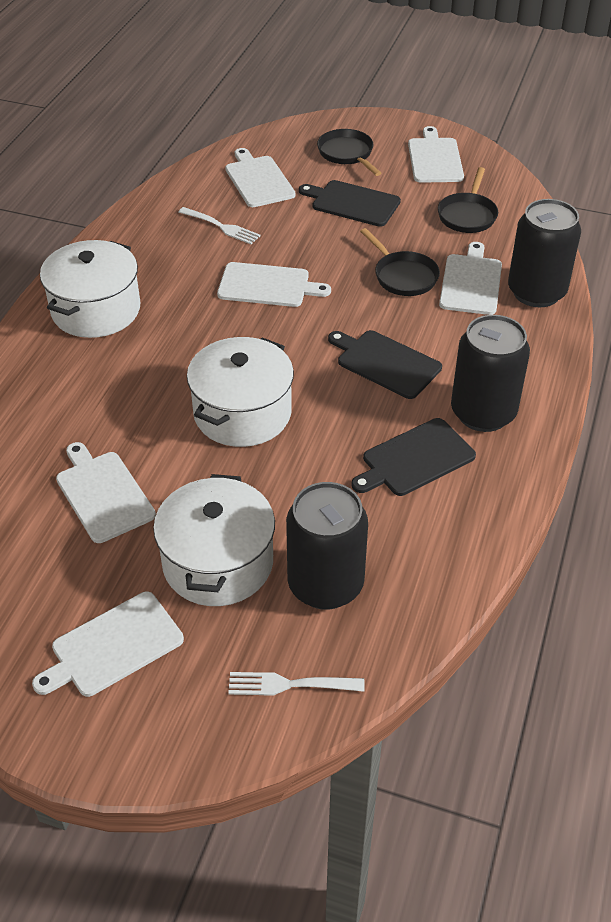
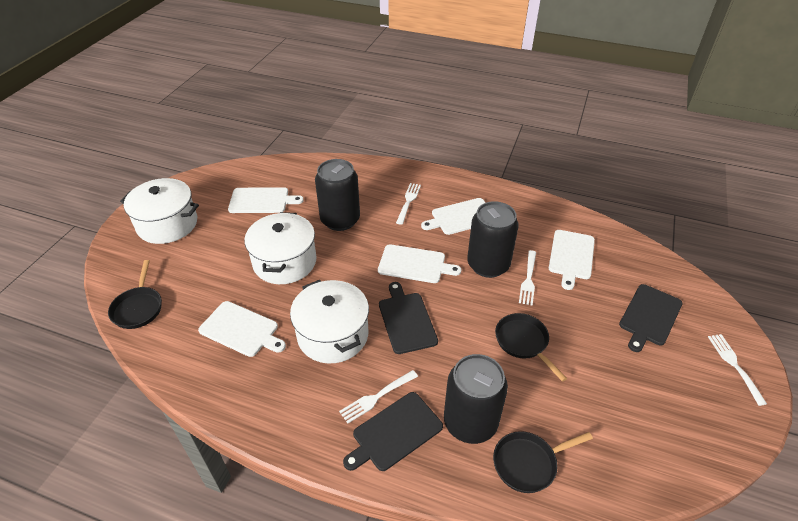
white cutting board: 6 -> 5
white fork: 2 -> 4

